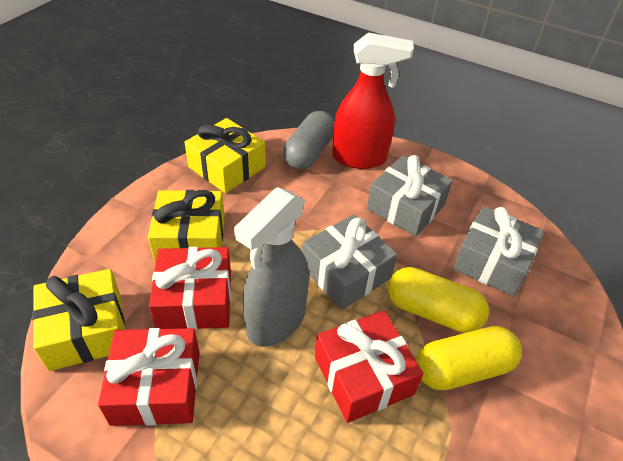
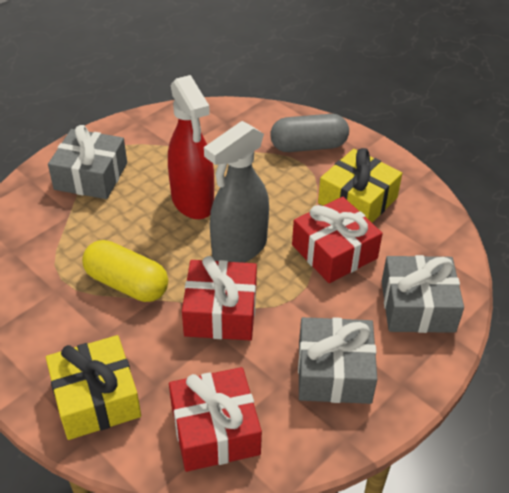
yellow capsule: 2 -> 1
yellow gift: 3 -> 2

